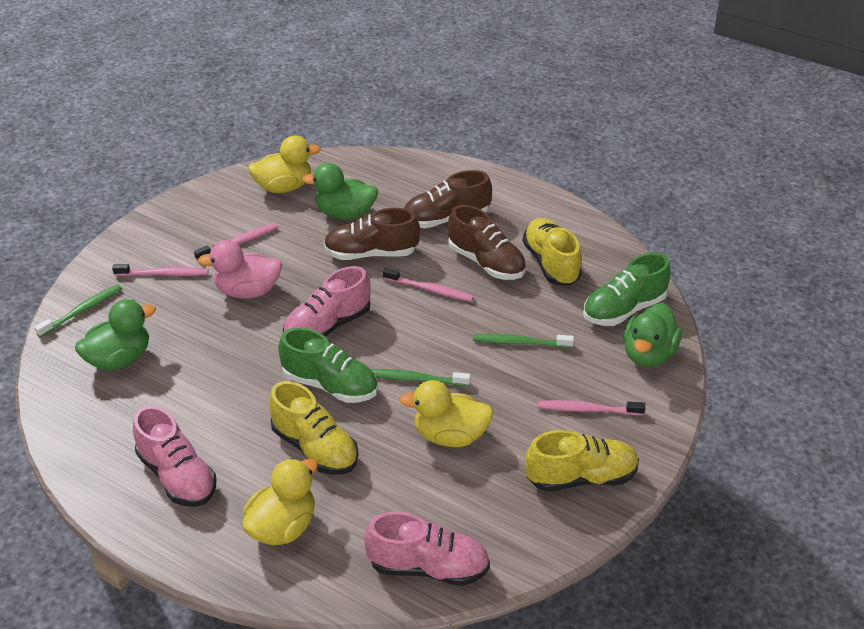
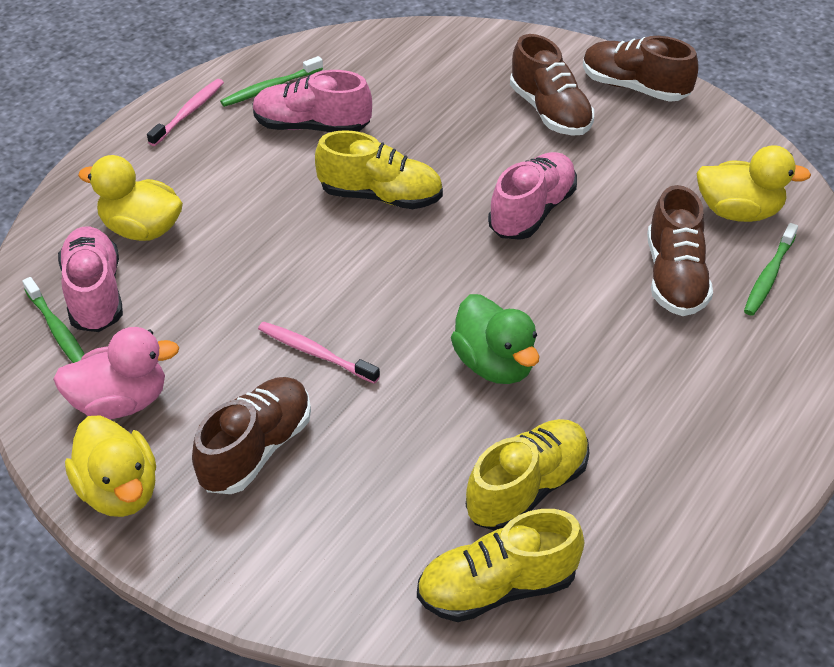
brown shoe: 3 -> 4
green duck: 3 -> 1
green shoe: 2 -> 0
pink toothbrush: 4 -> 2

